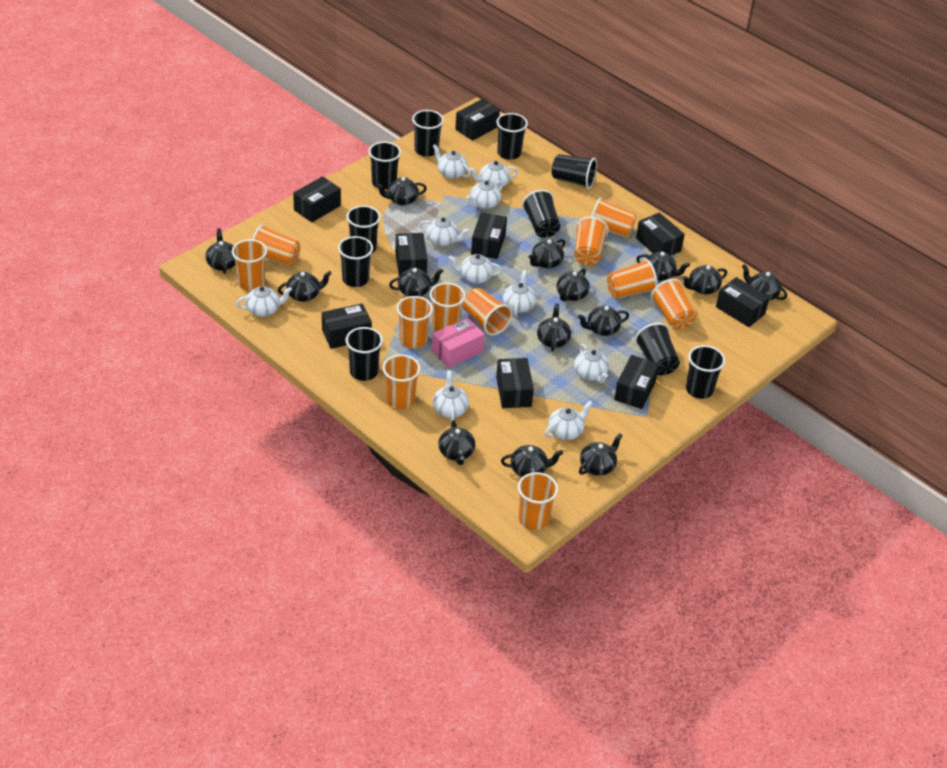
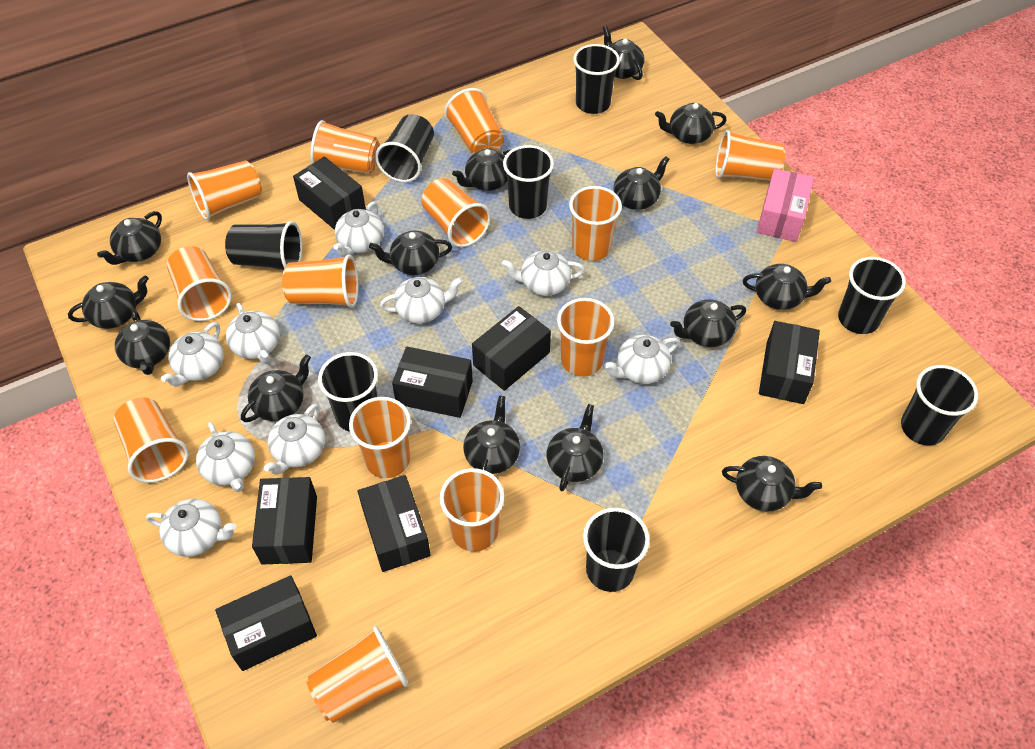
black box: 9 -> 7
black cup: 10 -> 8
orange cup: 11 -> 13
white teapot: 10 -> 9

